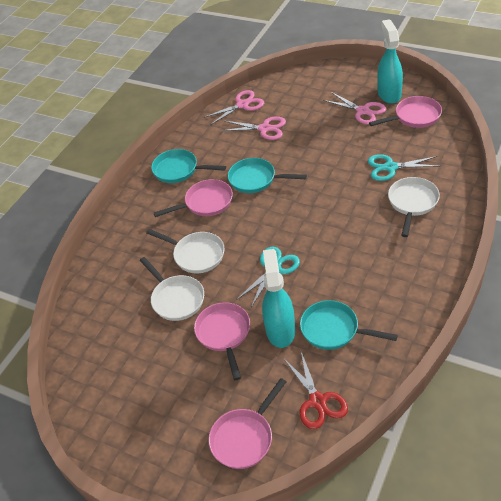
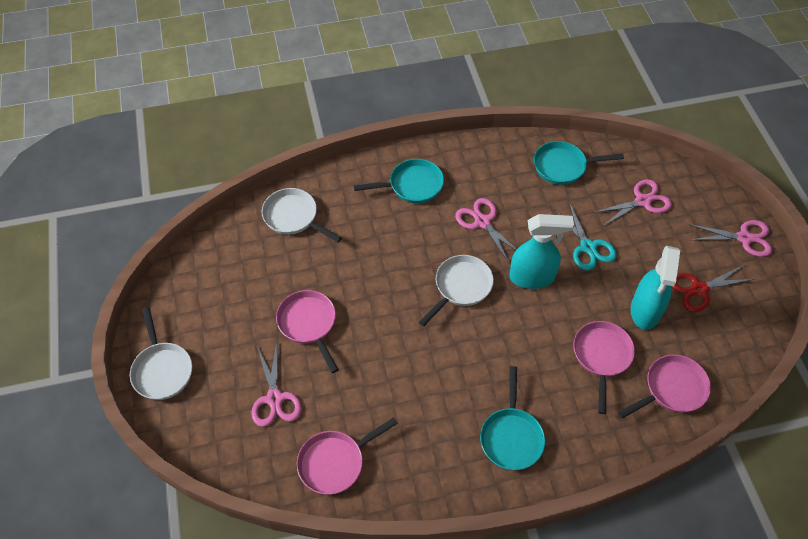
pink scissors: 3 -> 4
turquoise scissors: 2 -> 1

